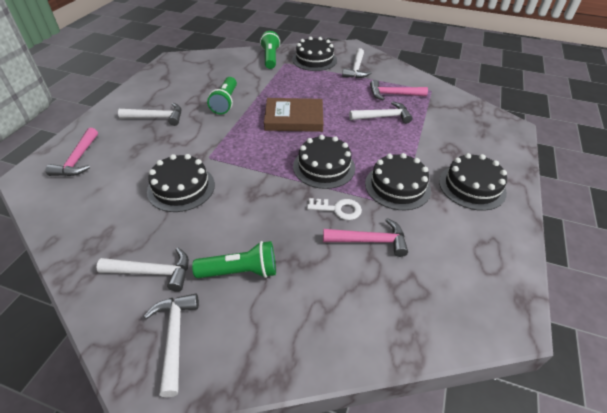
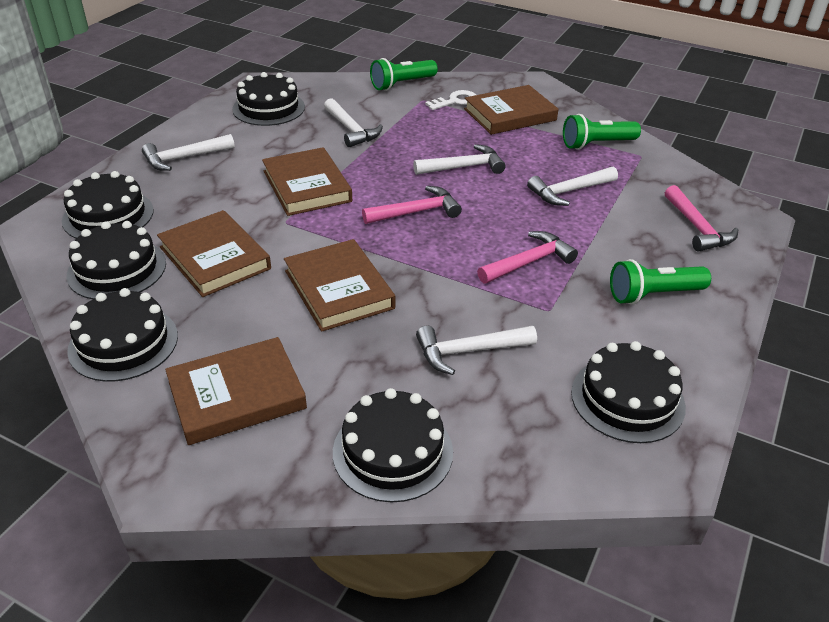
black cake: 5 -> 6
brown book: 1 -> 5

